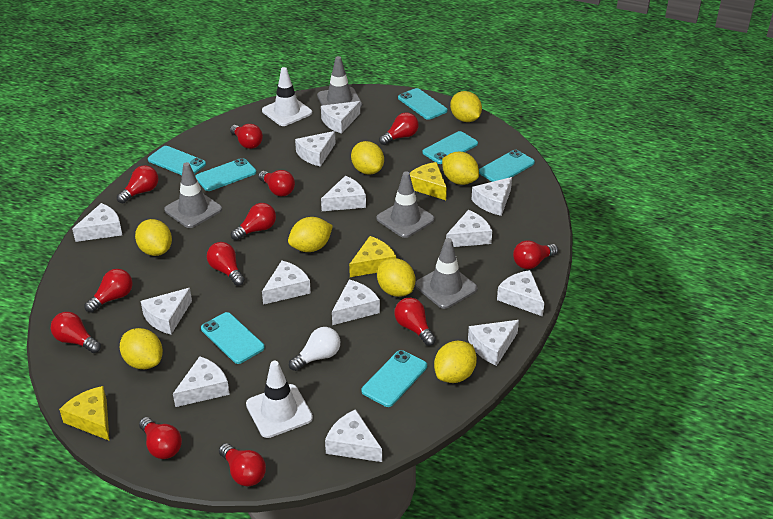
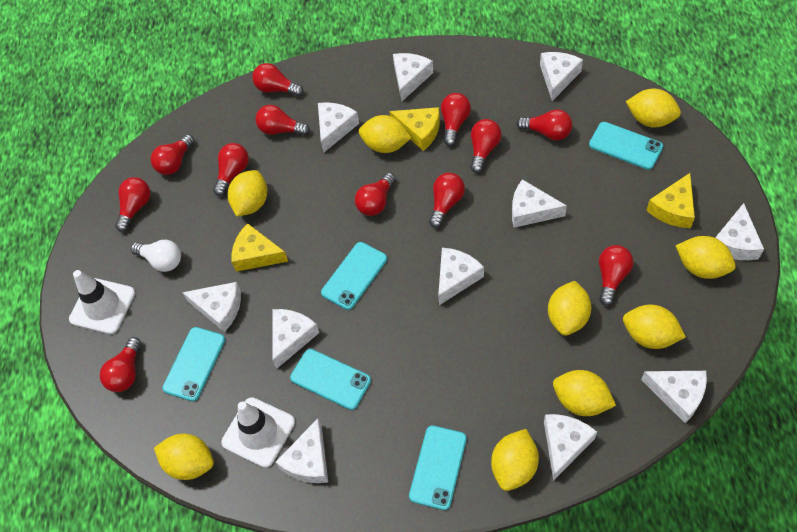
grey traffic cone: 4 -> 0
turquoise phone: 7 -> 5
white cheese: 13 -> 11
yellow lemon: 8 -> 9

